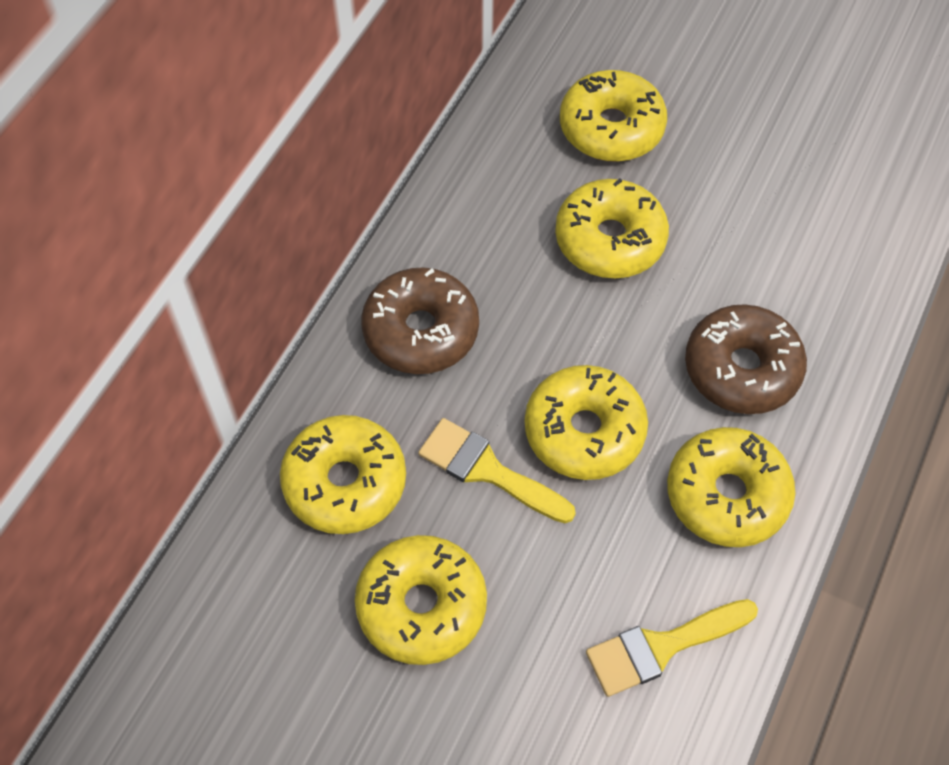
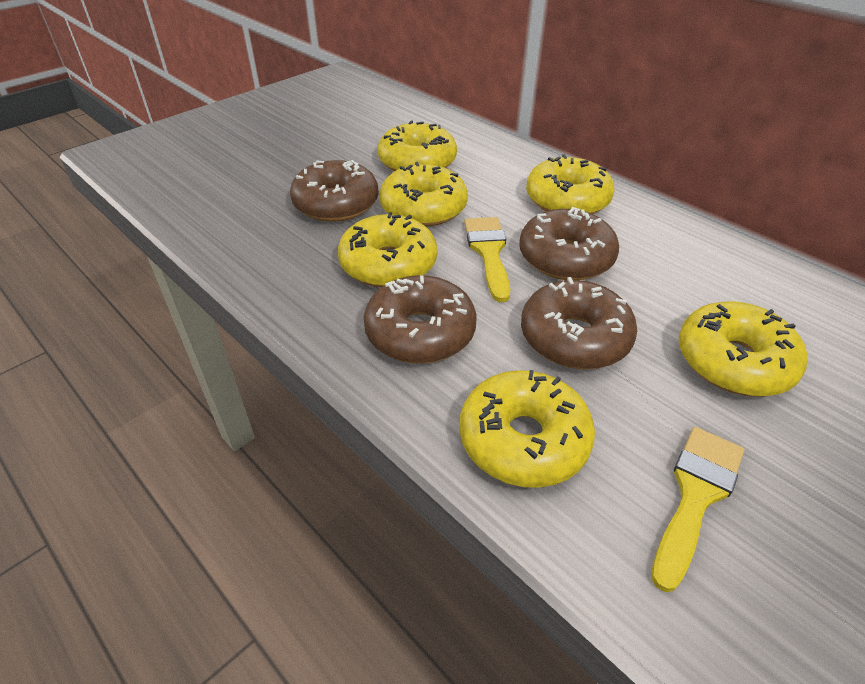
brown donut: 2 -> 4

